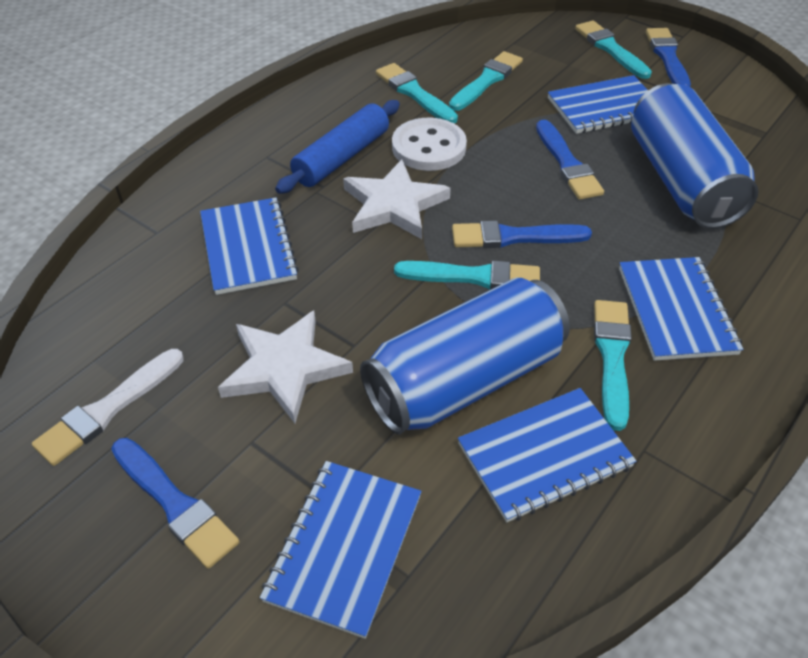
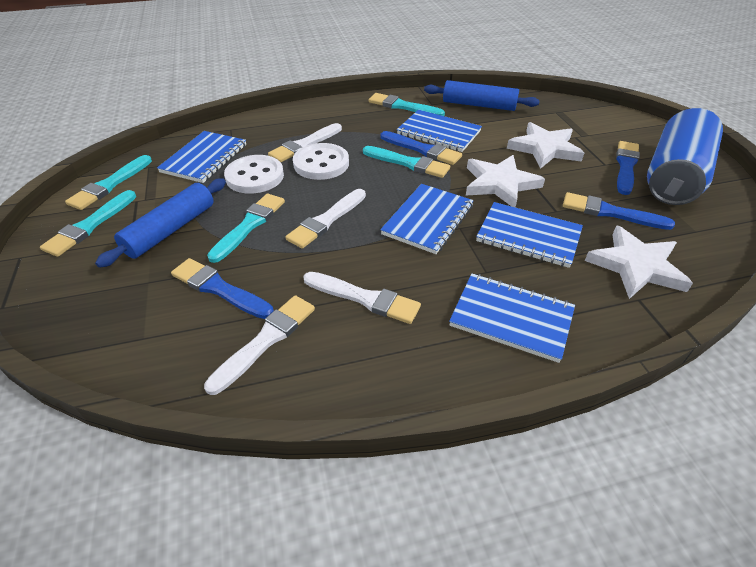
blue can: 2 -> 1
blue rolling pin: 1 -> 2
white brush: 1 -> 4
white button: 1 -> 2
white star: 2 -> 3

